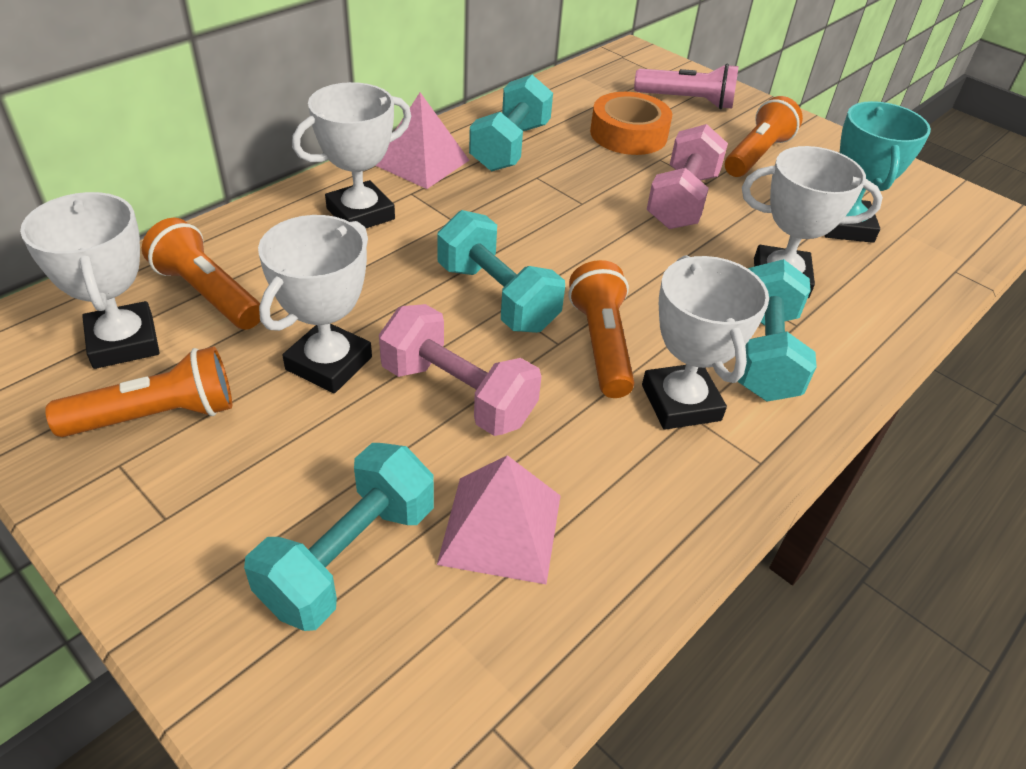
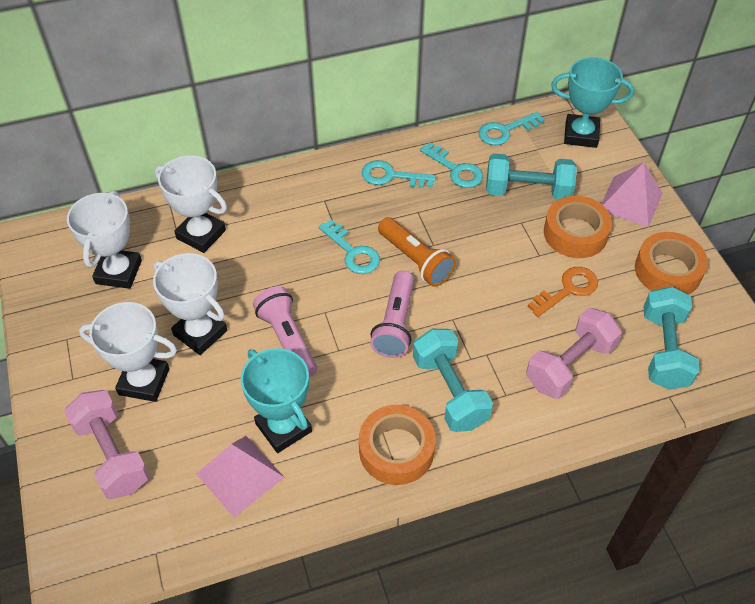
orange flashlight: 4 -> 1
orange key: 0 -> 1
orange tape: 1 -> 3
pink flashlight: 1 -> 2
turquoise dumbbell: 4 -> 3
turquoise key: 0 -> 4
turquoise trophy: 1 -> 2
white trophy: 5 -> 4

